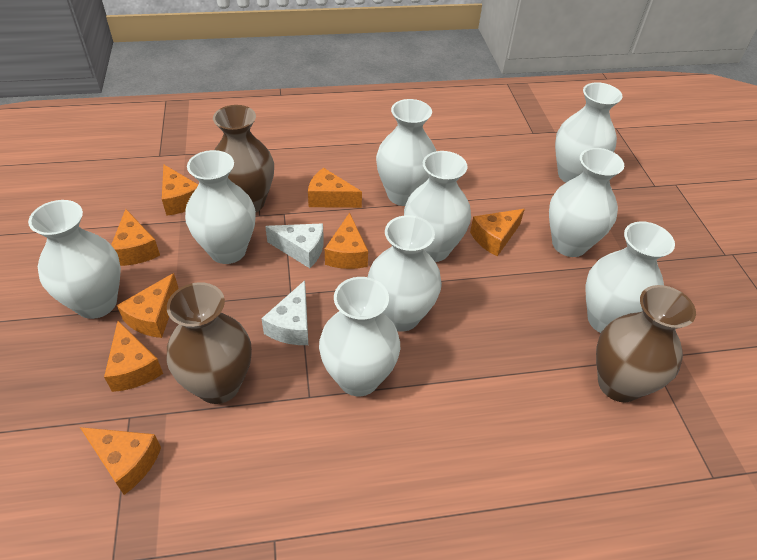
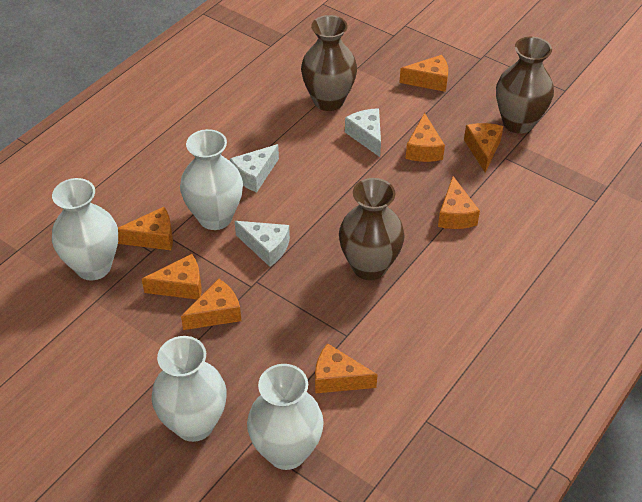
white cheese: 2 -> 3
white vase: 9 -> 4

